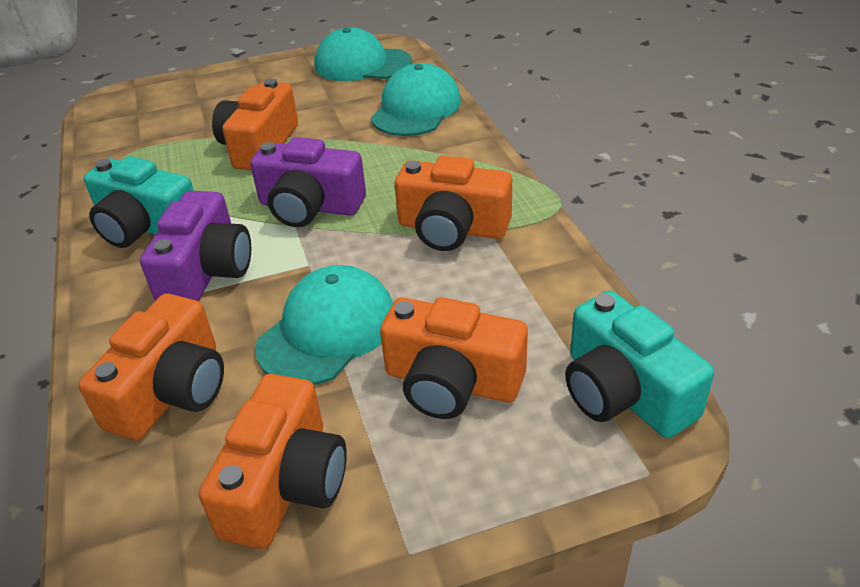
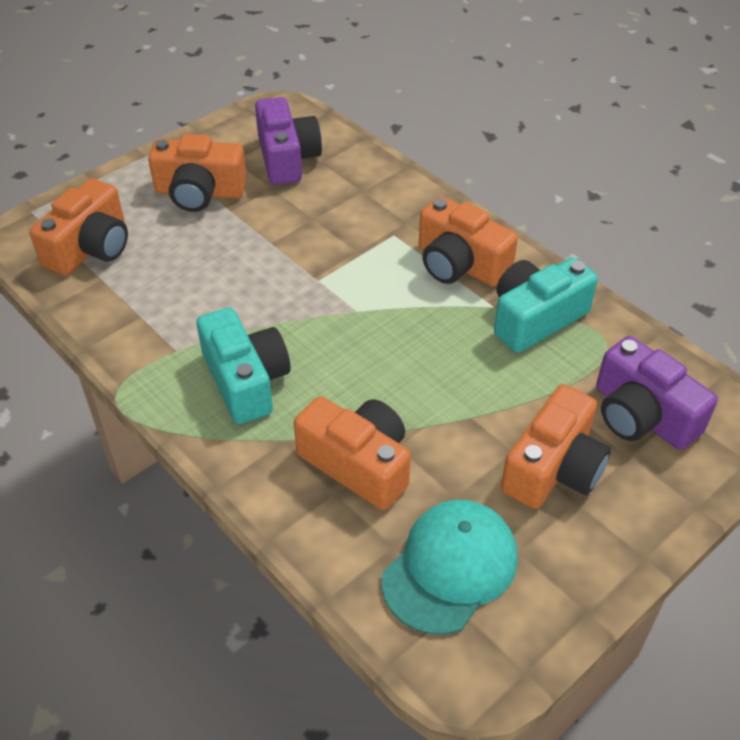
turquoise cap: 3 -> 1

